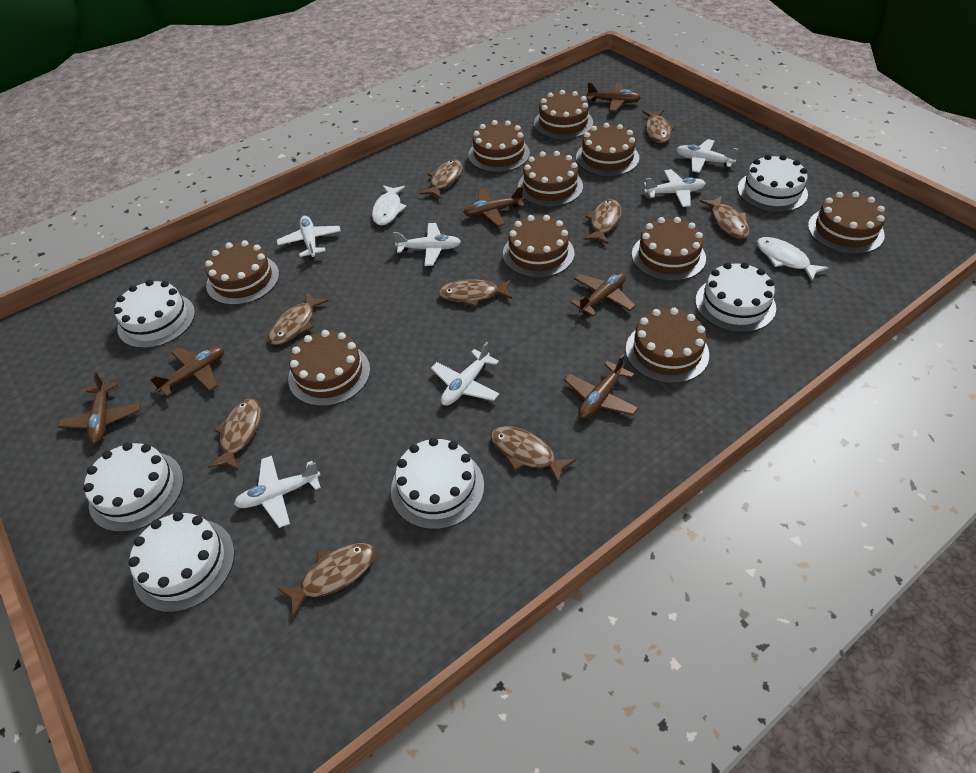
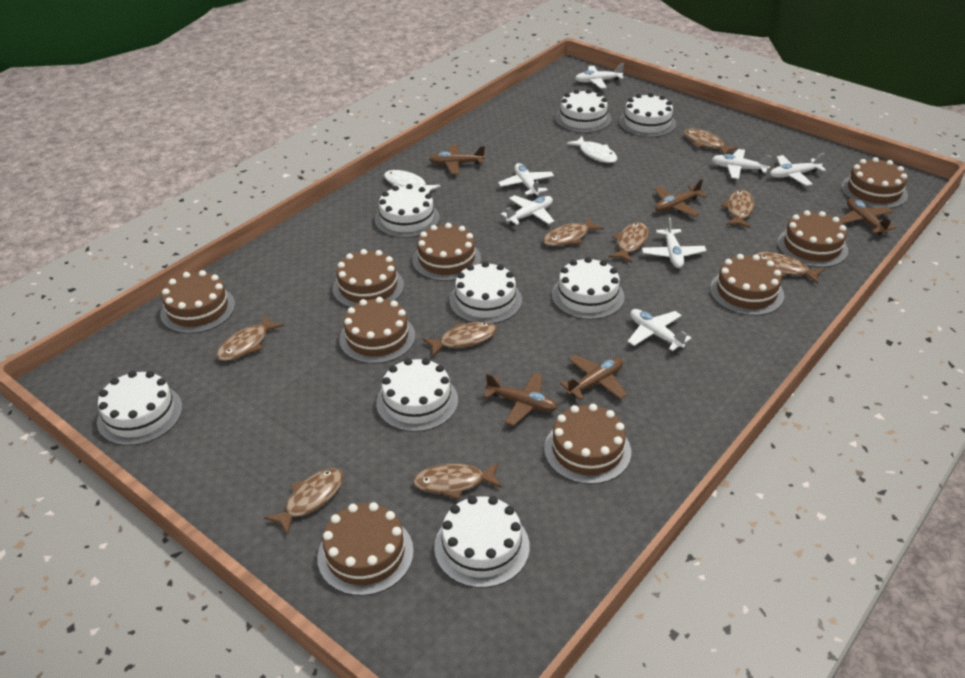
brown cake: 10 -> 9
brown plane: 6 -> 5
white cake: 6 -> 8
white plane: 6 -> 7

